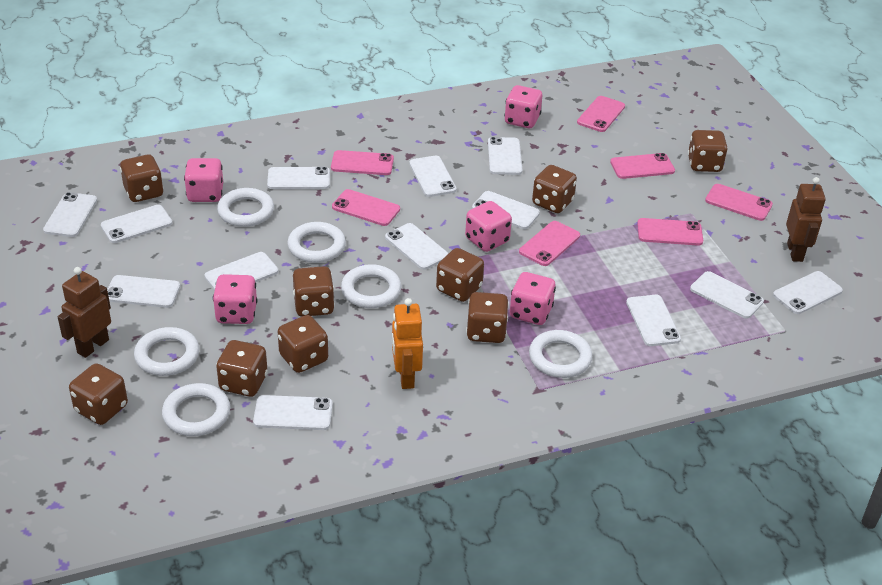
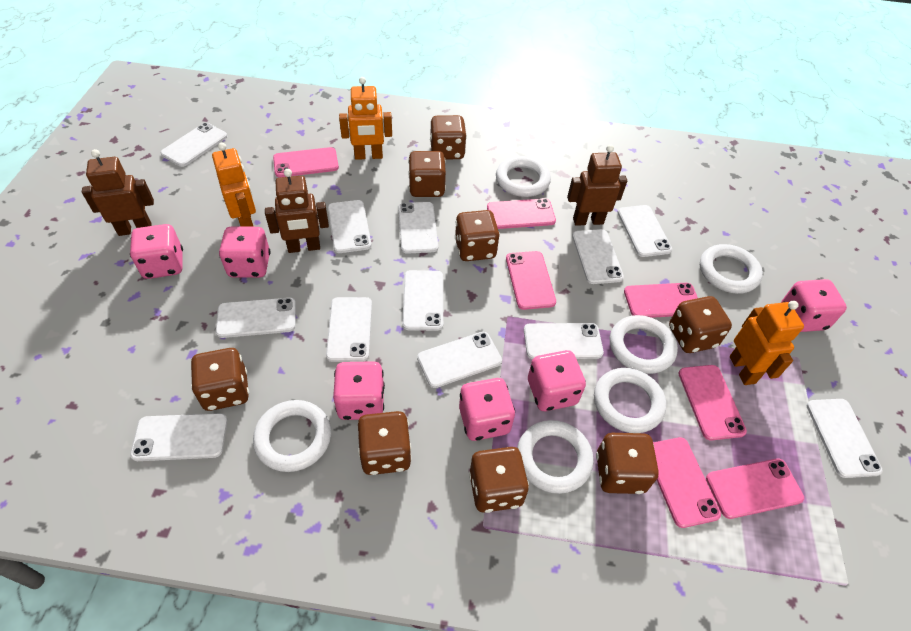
brown dice: 9 -> 8
brown robot: 2 -> 3
orange robot: 1 -> 3
pink dice: 5 -> 6
white phone: 13 -> 12

